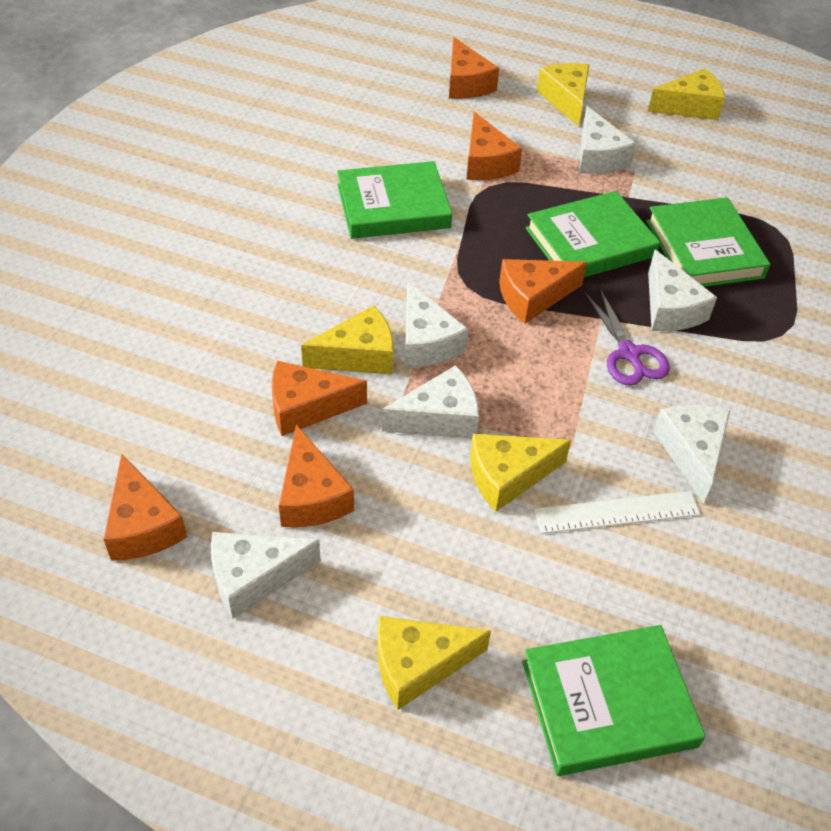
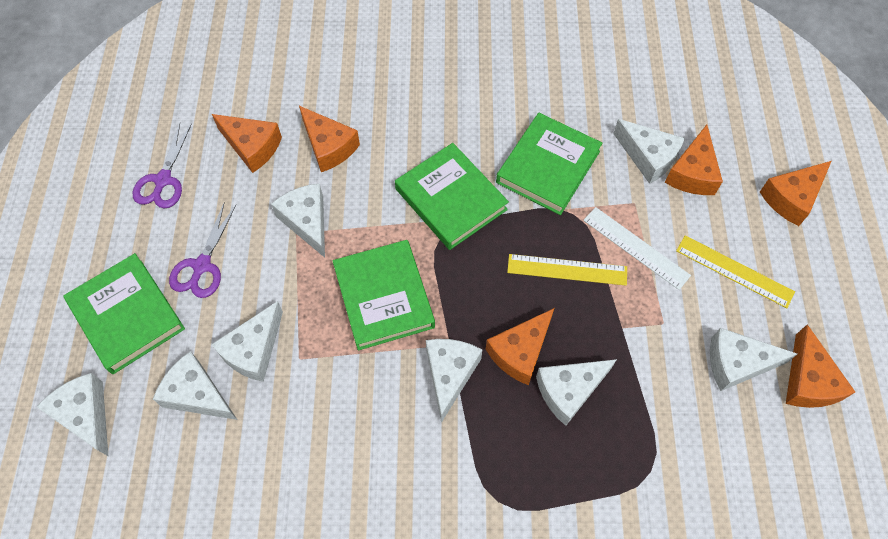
purple scissors: 1 -> 2
white cheese: 6 -> 8
yellow cheese: 5 -> 0
yellow ruler: 0 -> 2

